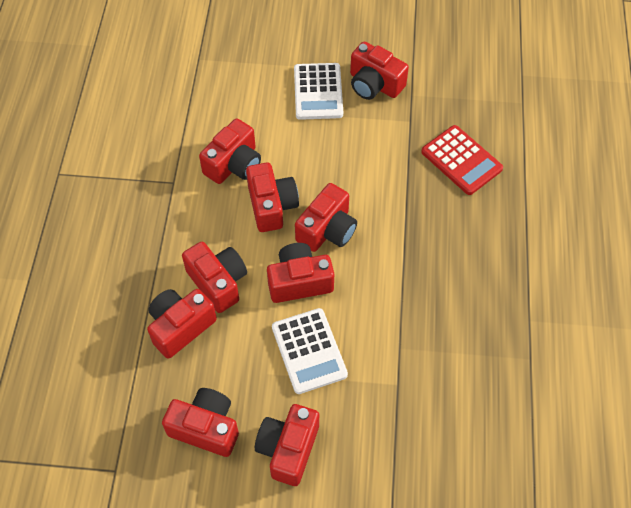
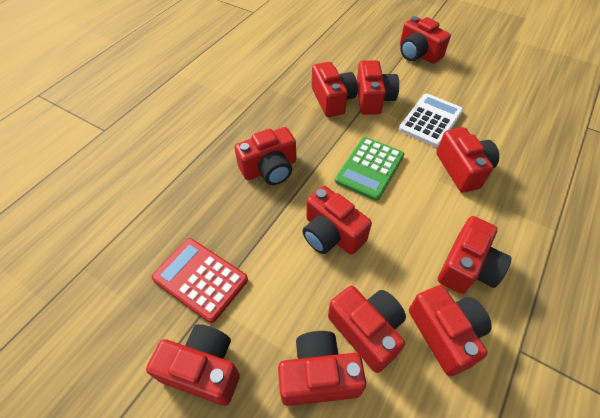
green calculator: 0 -> 1
red camera: 9 -> 11
white calculator: 2 -> 1

